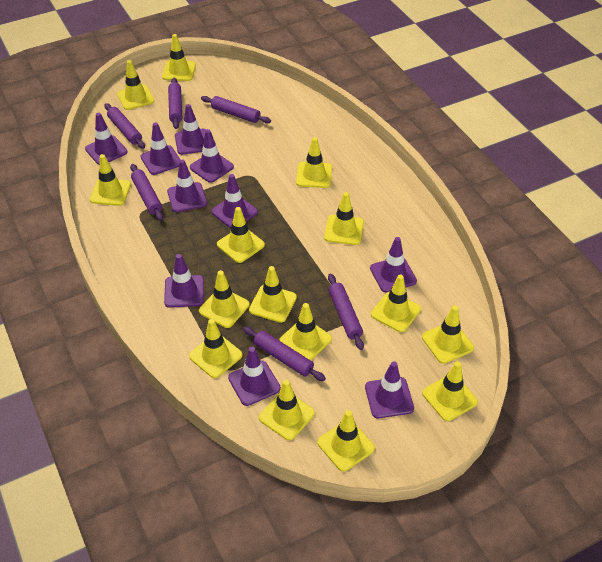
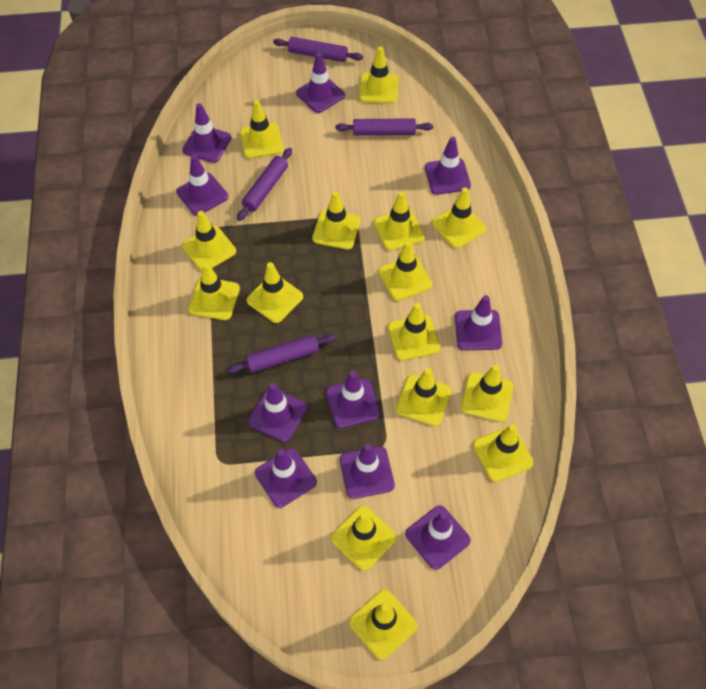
purple rolling pin: 6 -> 4

